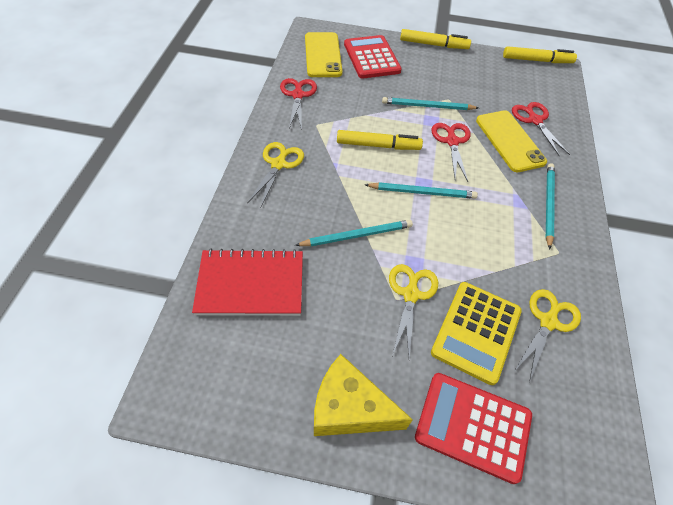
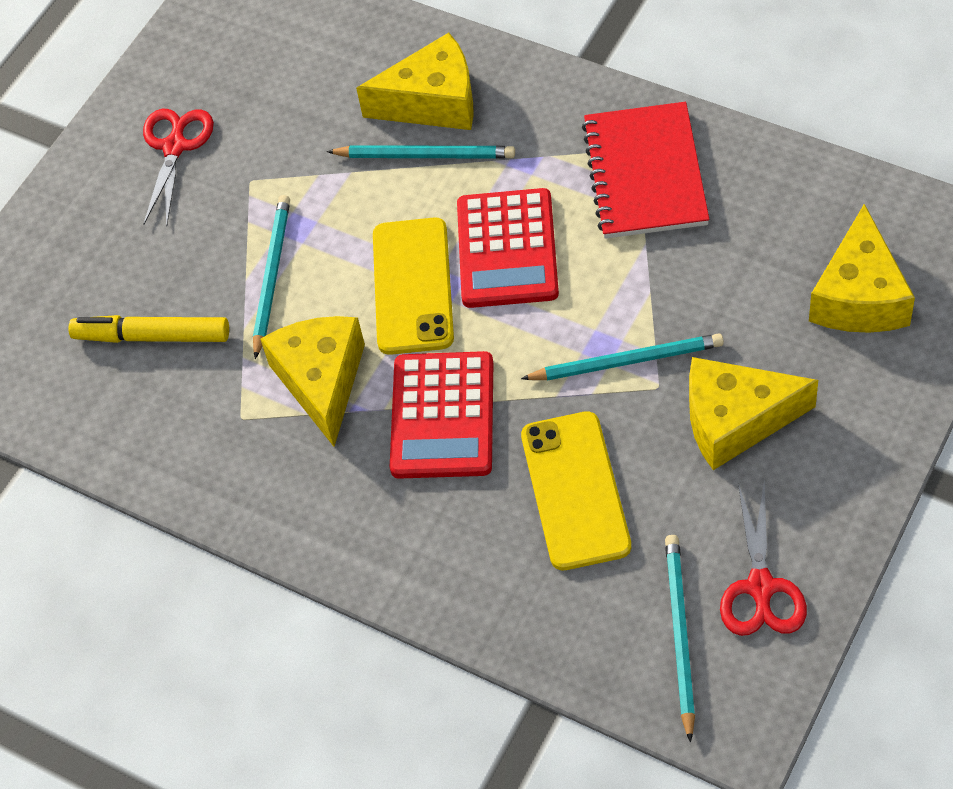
red scissors: 3 -> 2
yellow calculator: 1 -> 0
yellow cheese: 1 -> 4
yellow marker: 3 -> 1
yellow scissors: 3 -> 0

